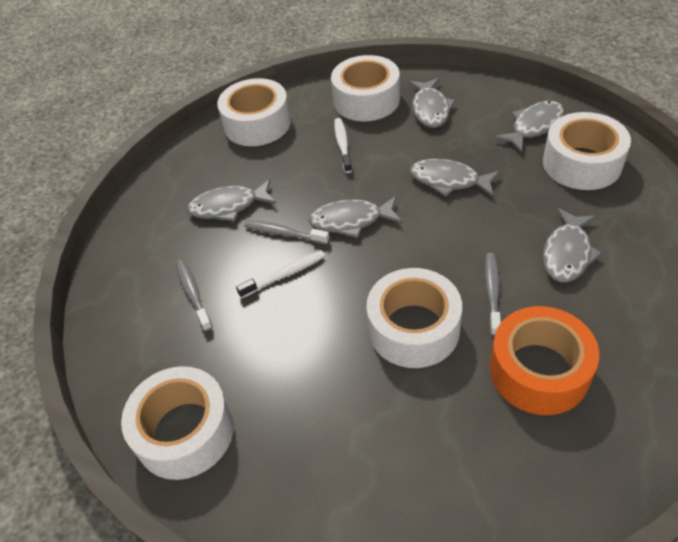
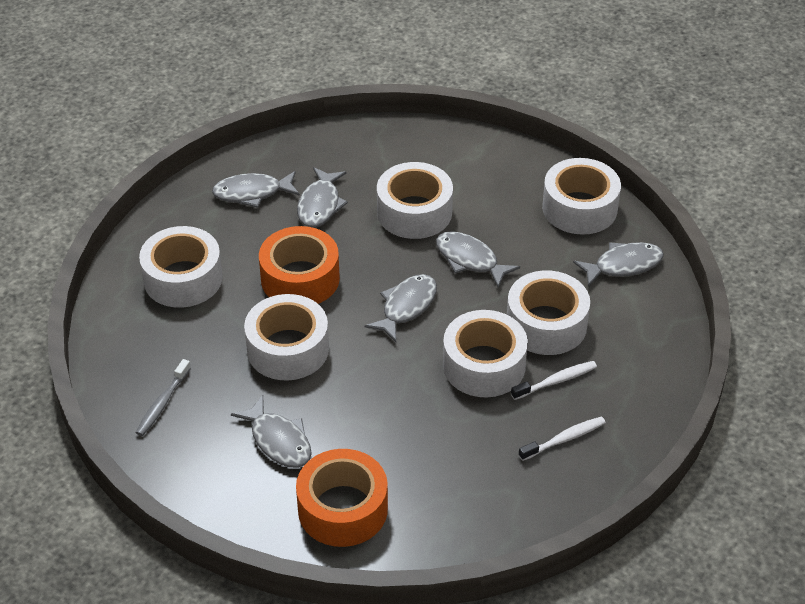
grey toothbrush: 3 -> 1
orange tape: 1 -> 2
white tape: 5 -> 6

